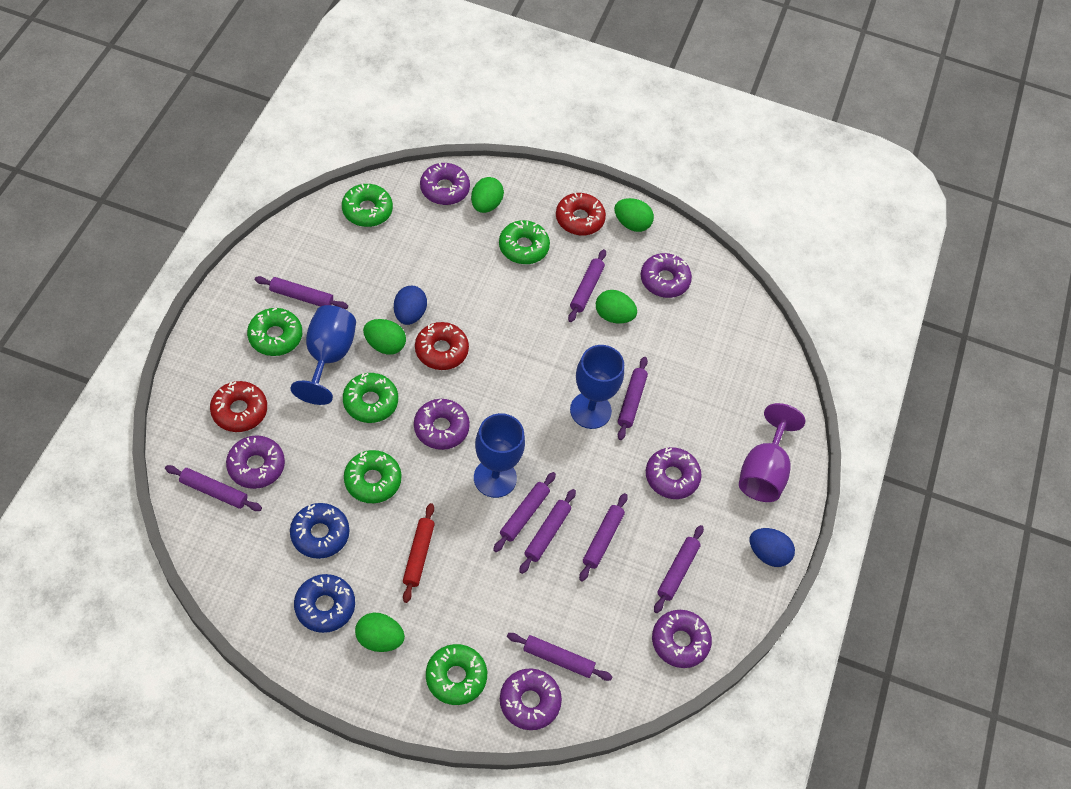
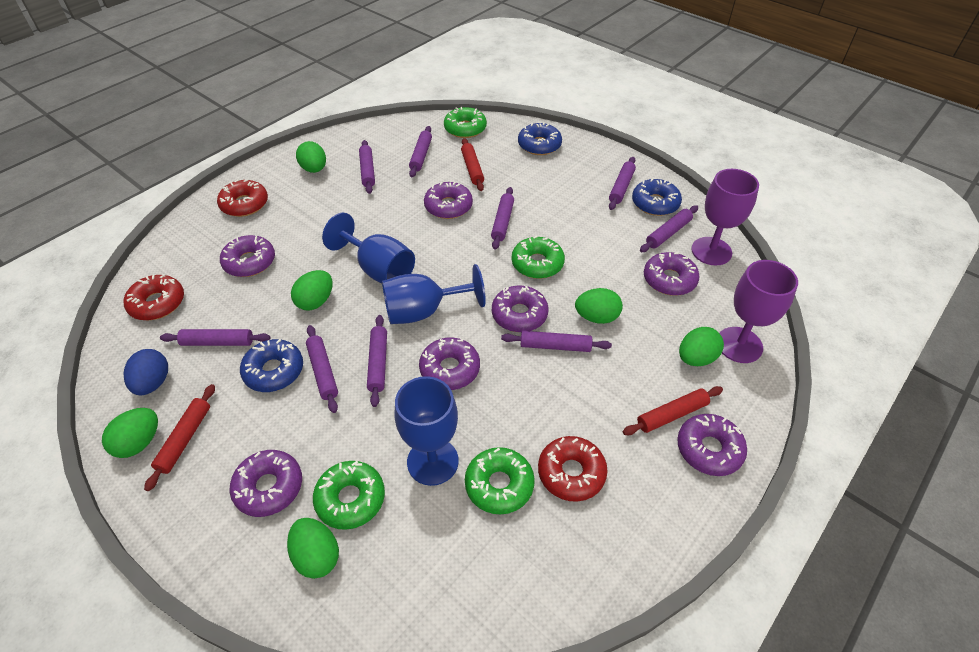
blue donut: 2 -> 3
blue egg: 2 -> 1
green donut: 6 -> 4
green egg: 5 -> 6
purple goblet: 1 -> 2
red rolling pin: 1 -> 3

